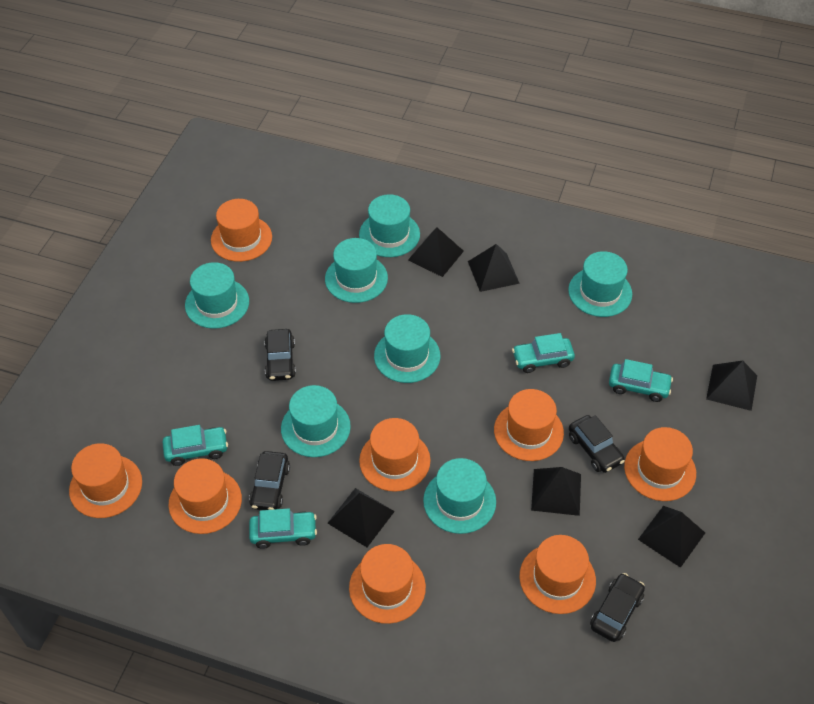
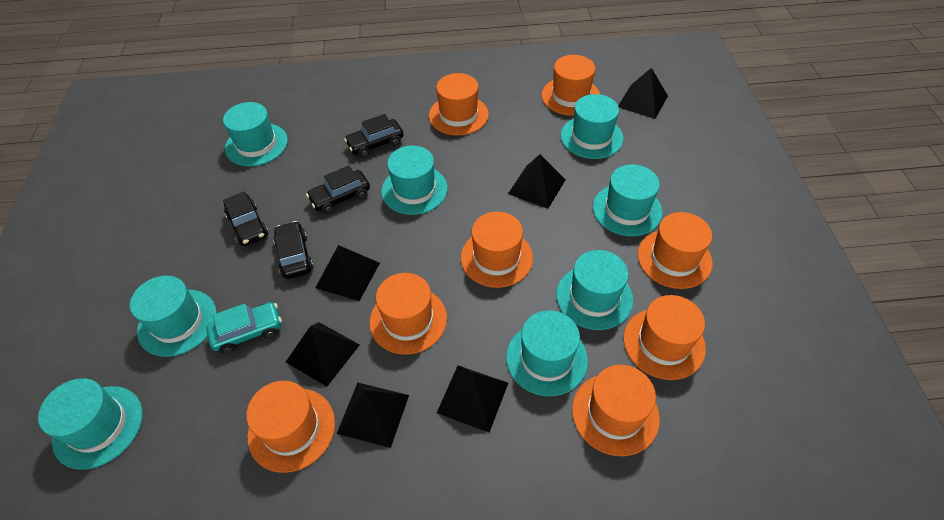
turquoise car: 4 -> 1
turquoise hat: 7 -> 8

